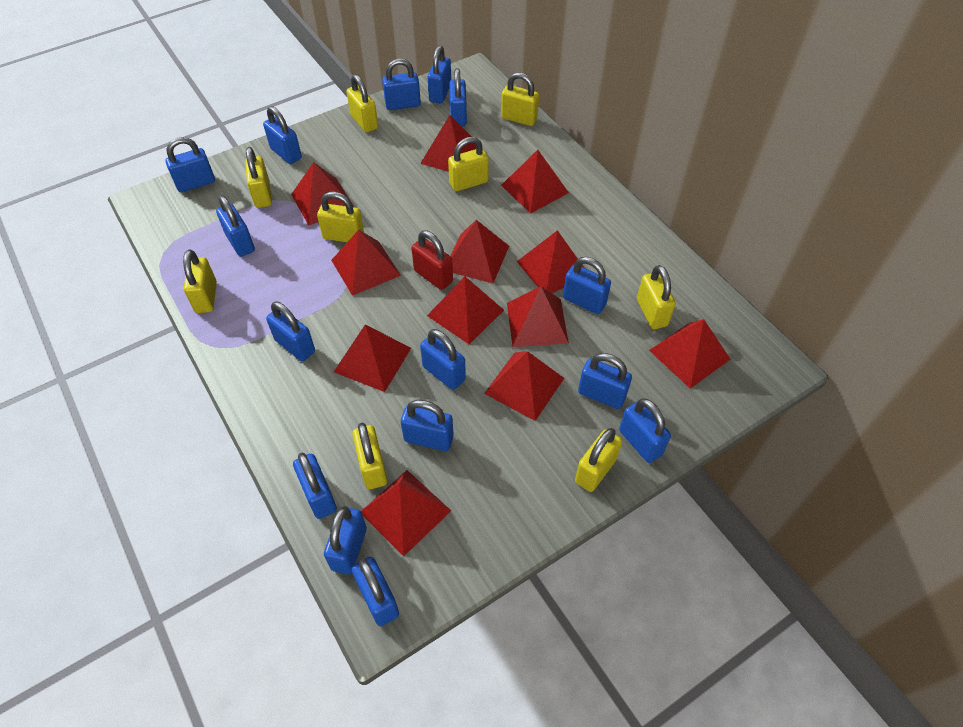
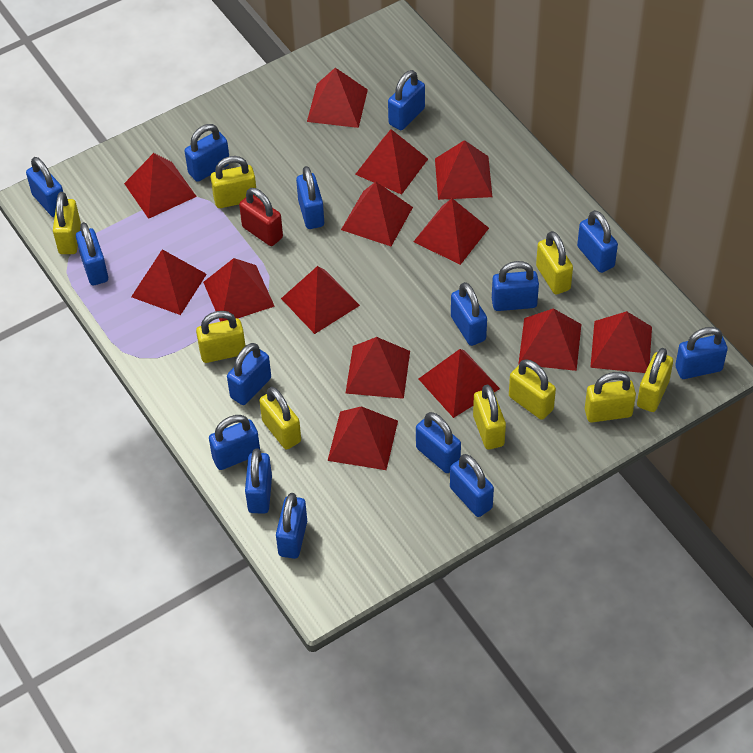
red pyramid: 12 -> 14

